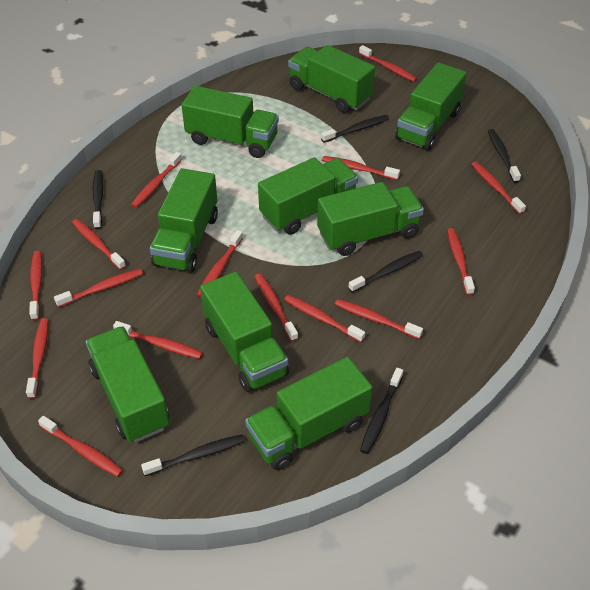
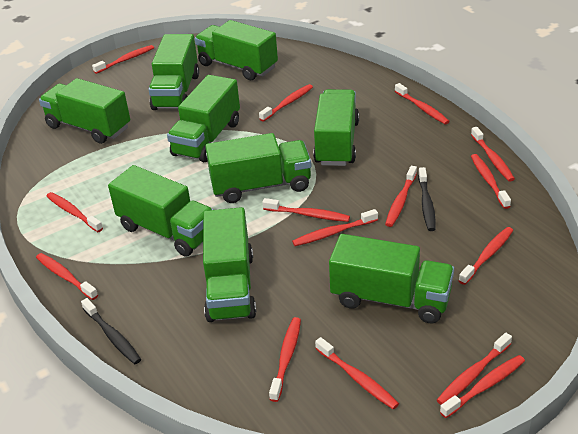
black toothbrush: 6 -> 2

